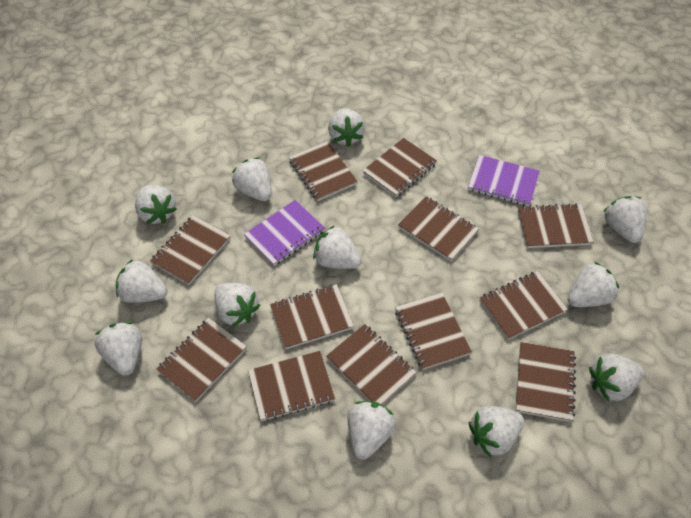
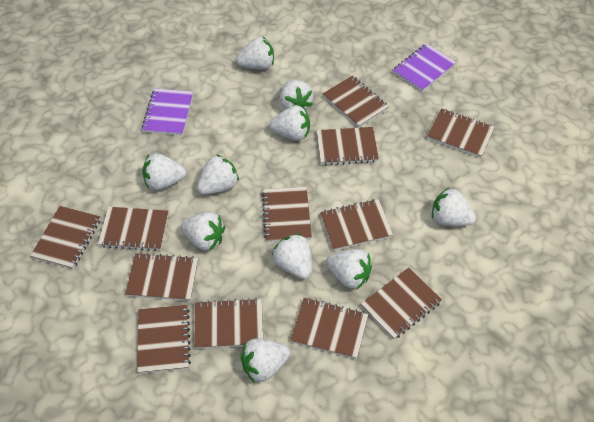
white strawberry: 12 -> 10

